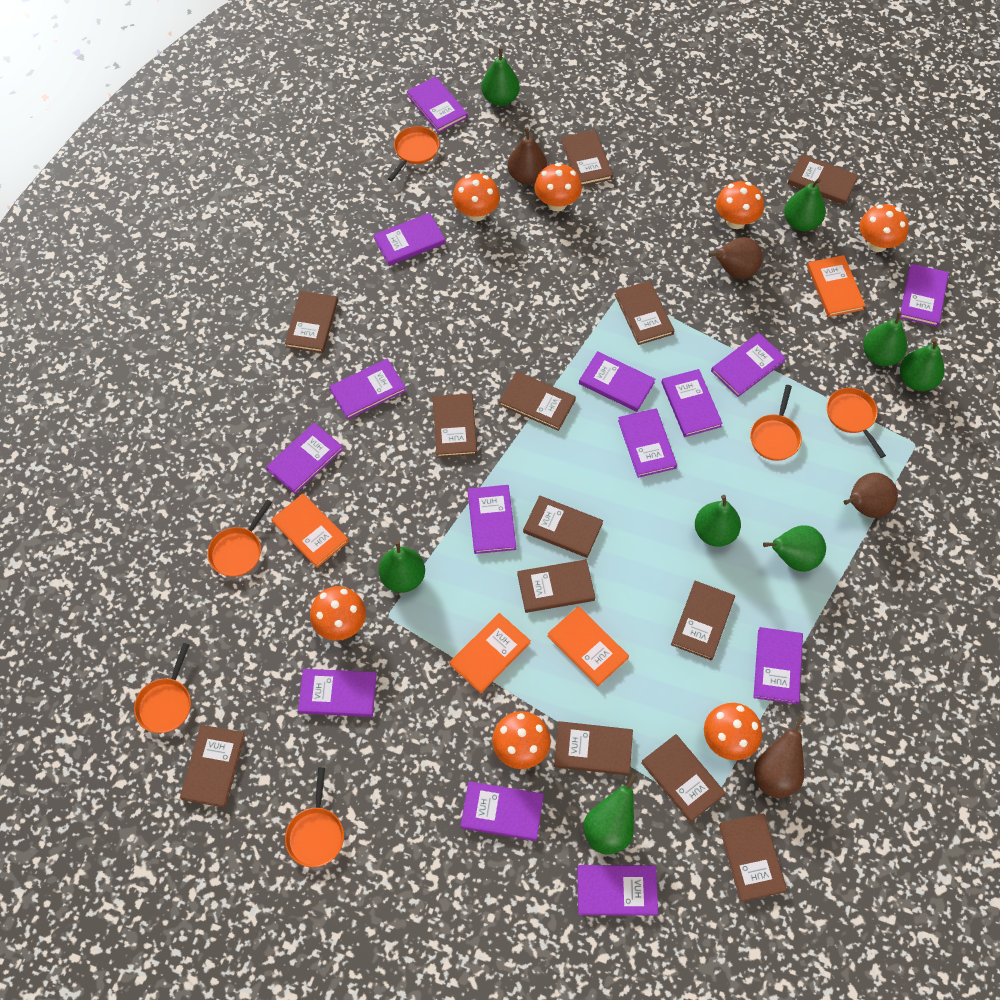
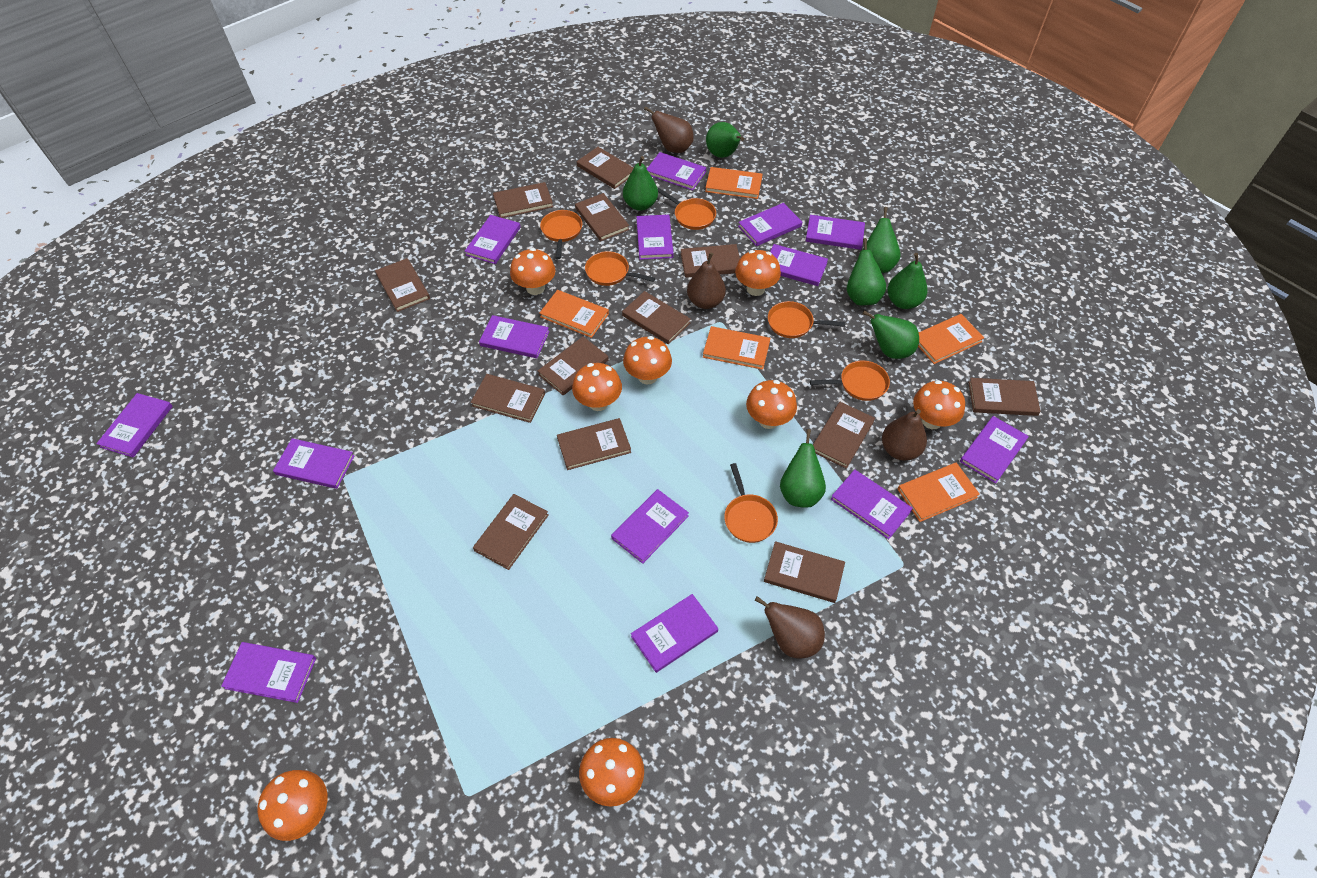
green pear: 8 -> 7
orange book: 4 -> 5
orange mushroom: 7 -> 8

